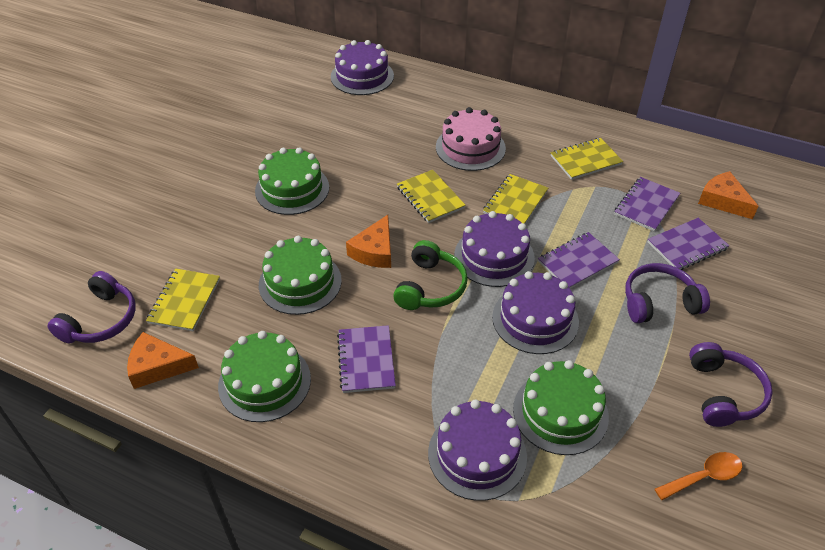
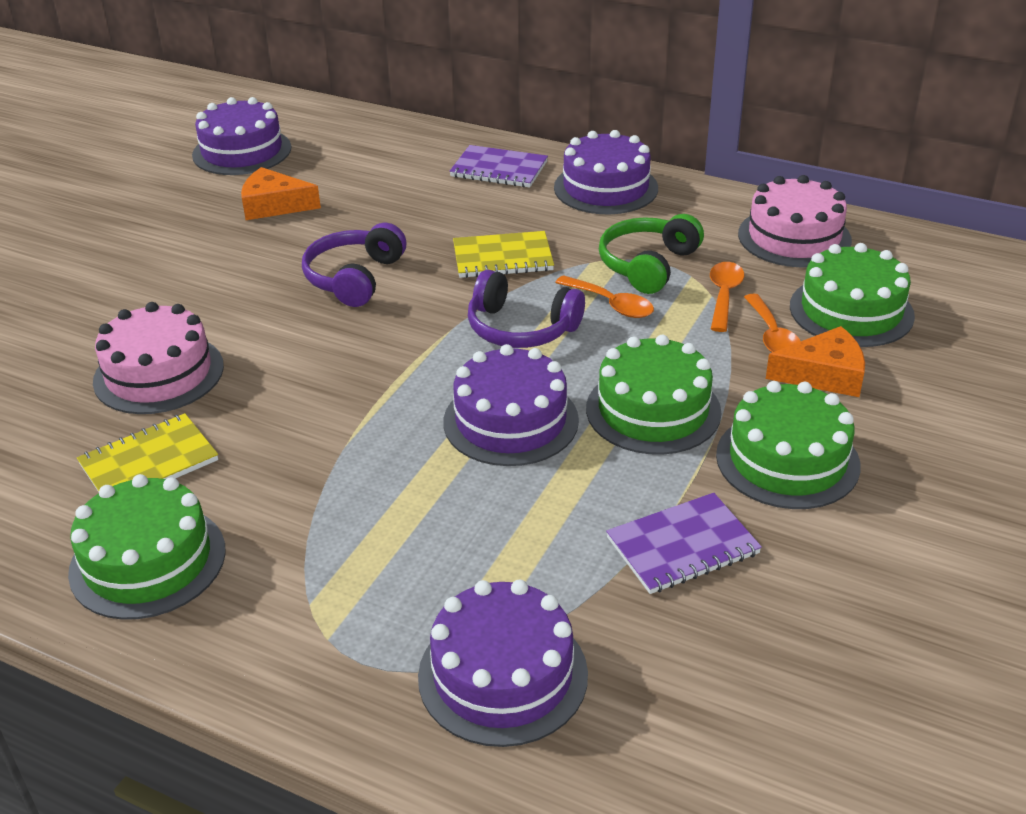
orange cheese: 3 -> 2
orange spoon: 1 -> 3
pink cake: 1 -> 2
purple headphones: 3 -> 2
purple notebook: 4 -> 2
yellow notebook: 4 -> 2

